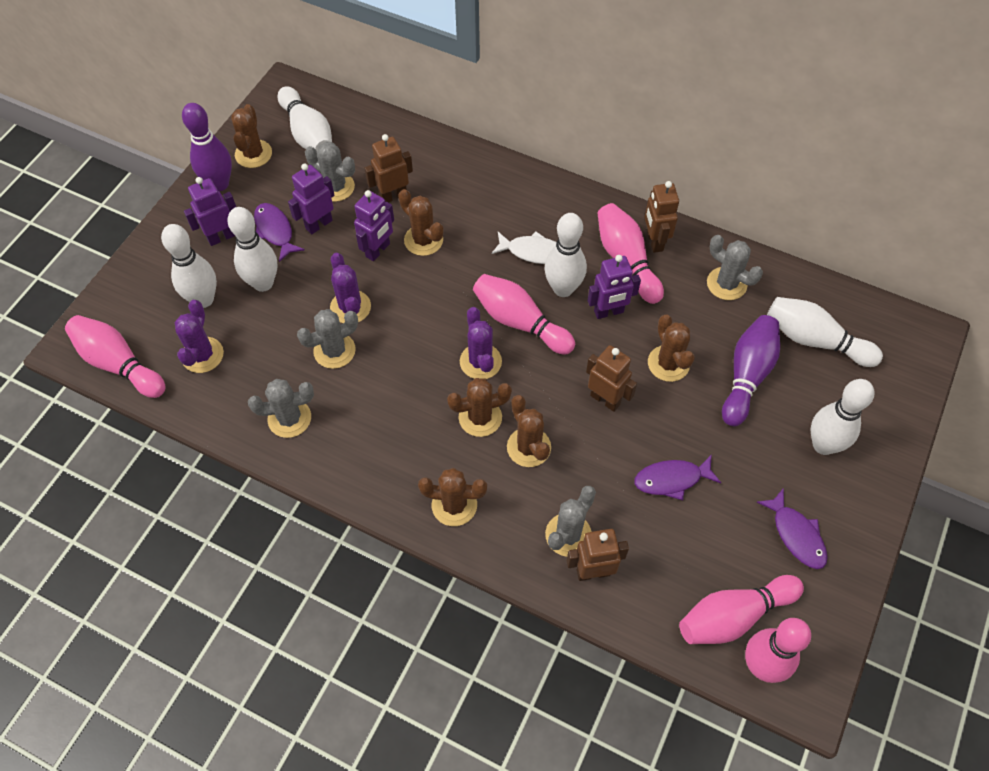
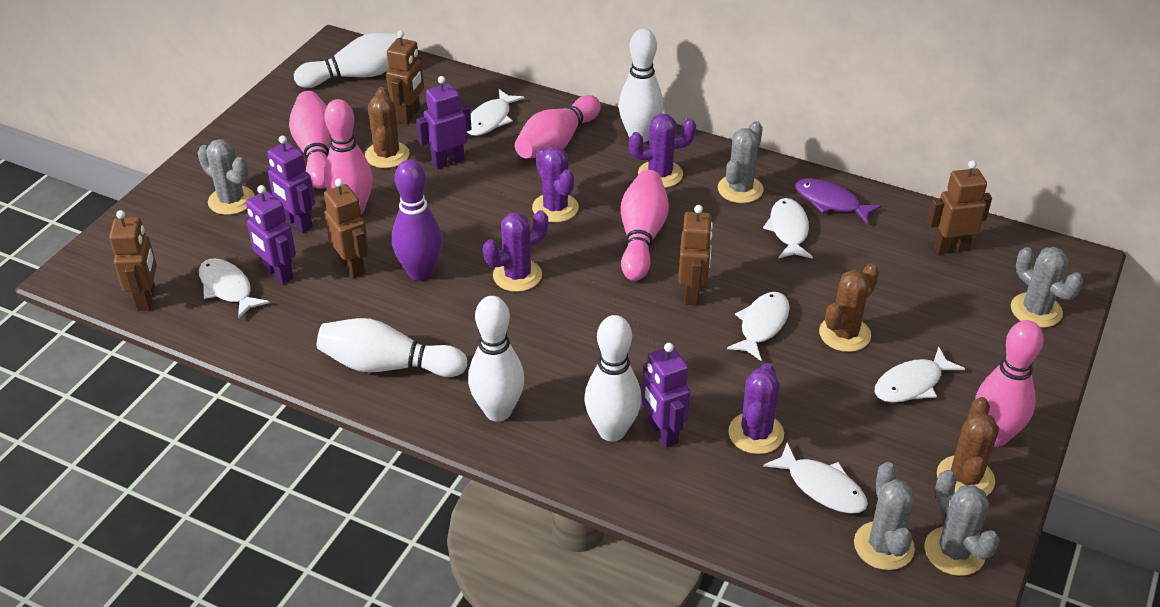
brown cactus: 6 -> 3
brown robot: 4 -> 5
purple bowling pin: 2 -> 1
purple cactus: 3 -> 4
purple fish: 3 -> 1
white bowling pin: 6 -> 5
white fish: 1 -> 6

